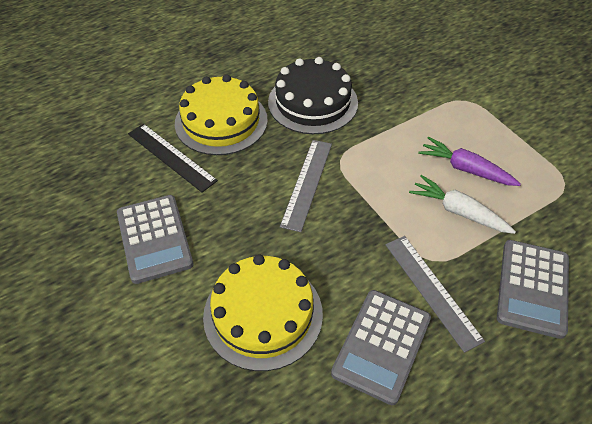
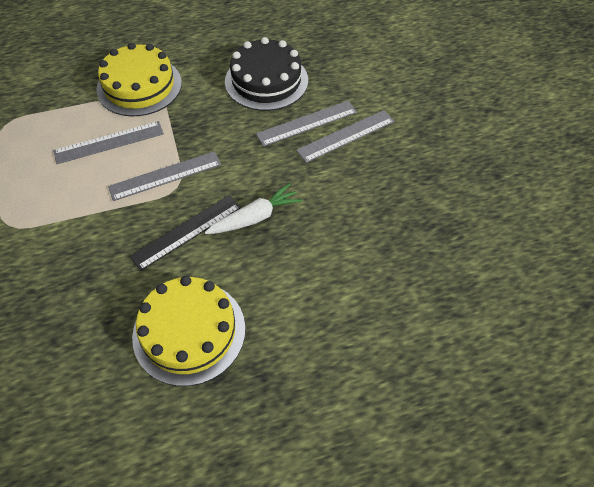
grey calculator: 3 -> 0
grey ruler: 2 -> 4
purple carrot: 1 -> 0

